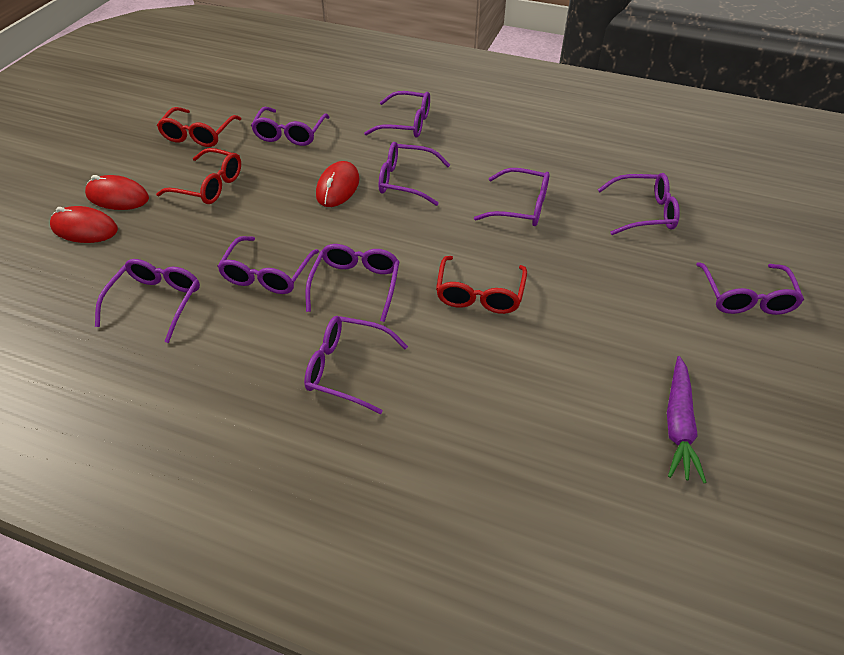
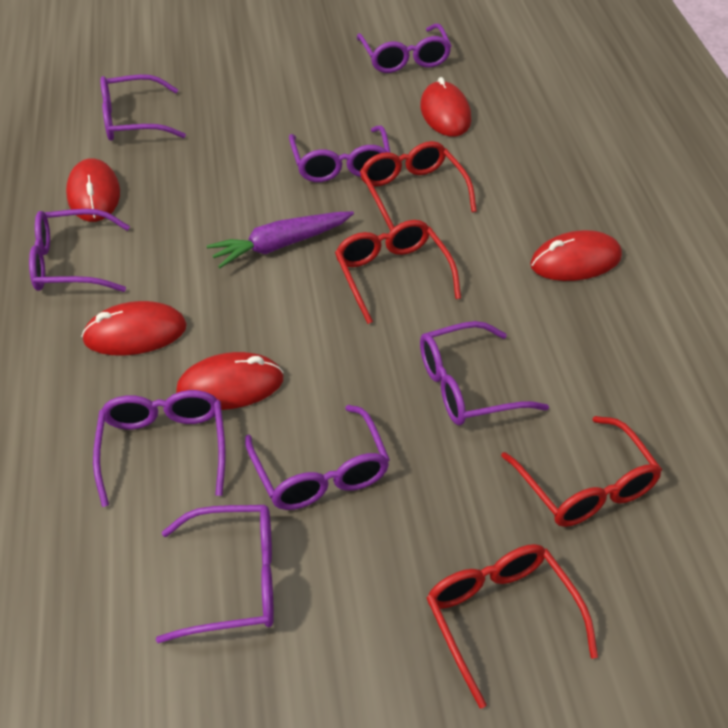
purple glasses: 10 -> 8
red glasses: 3 -> 4
red mouse: 3 -> 5

